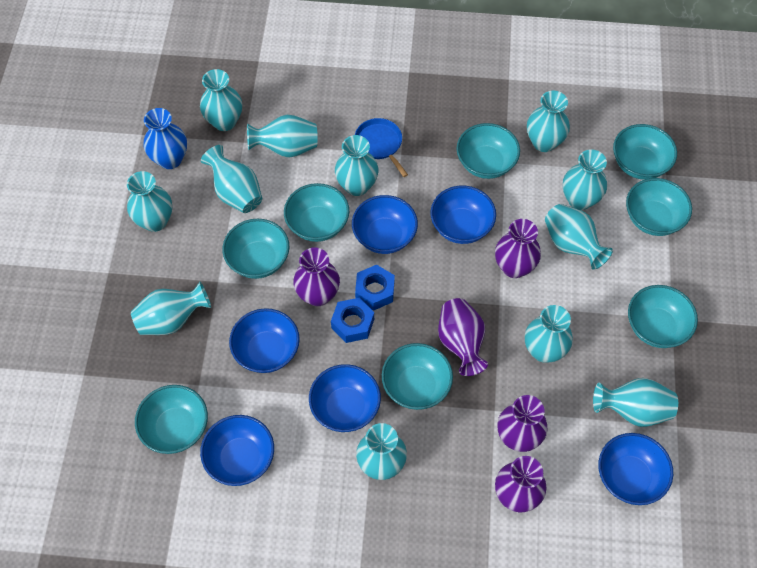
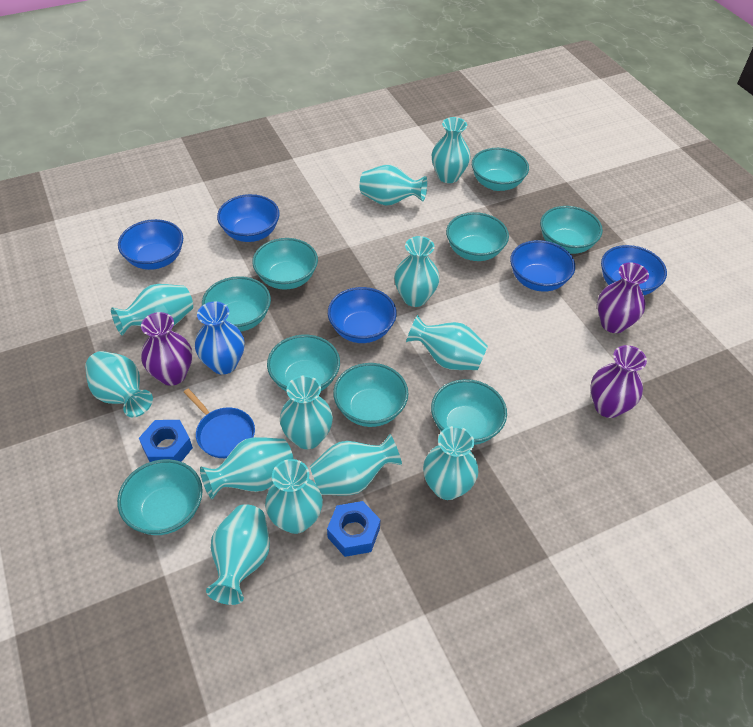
blue bowl: 6 -> 5
purple vase: 5 -> 3
turquoise bowl: 8 -> 9

